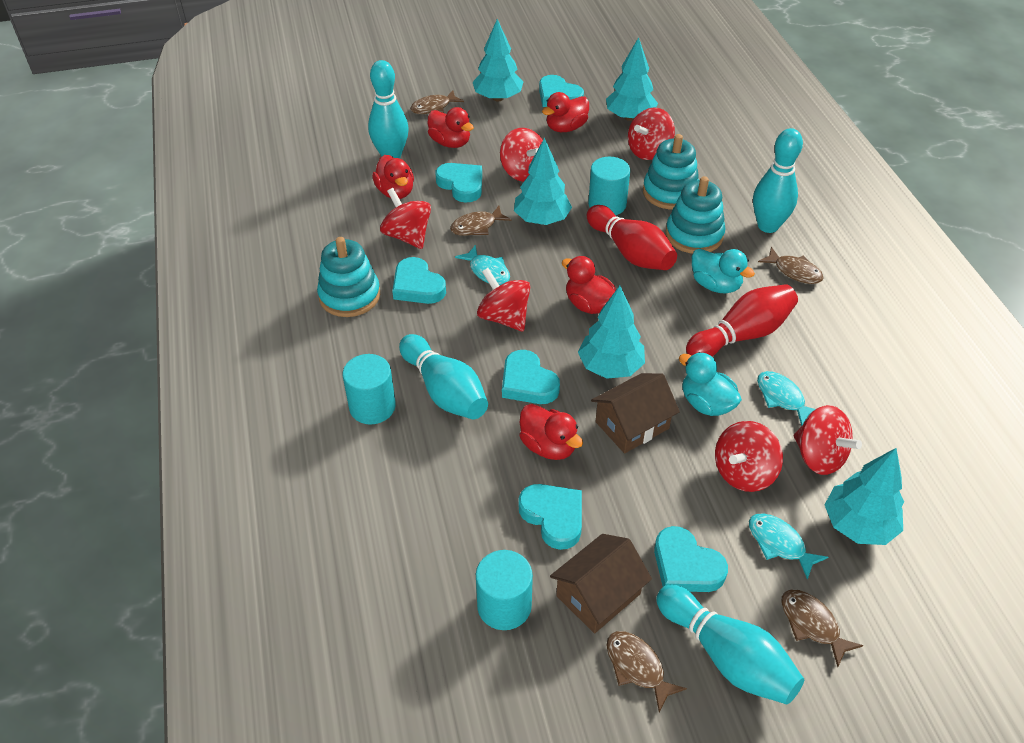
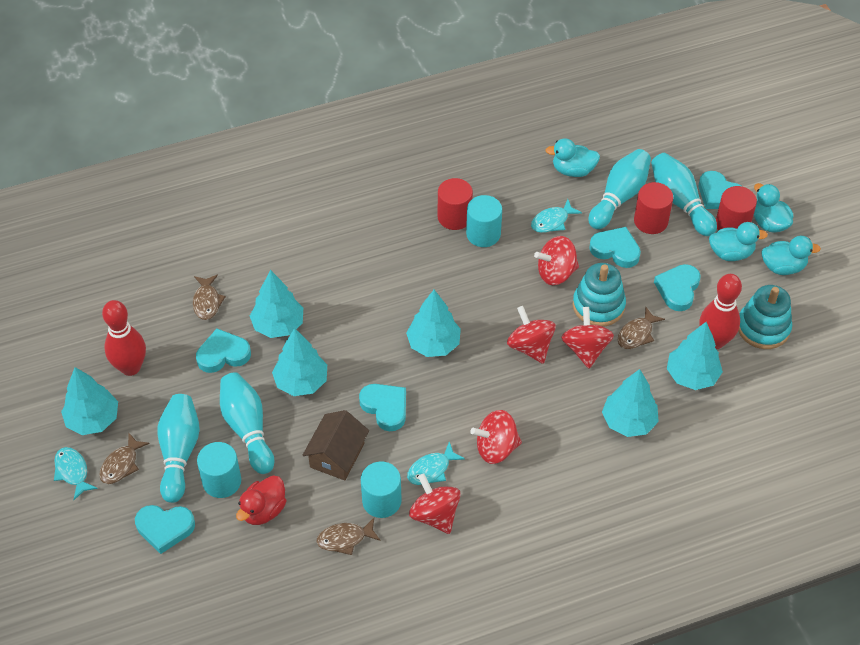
brown fish: 5 -> 4
brown house: 2 -> 1
red cylinder: 0 -> 3
red duck: 5 -> 1
red spinning top: 6 -> 5
turquoise duck: 2 -> 4
turquoise stacking toy: 3 -> 2
turquoise tree: 5 -> 6

